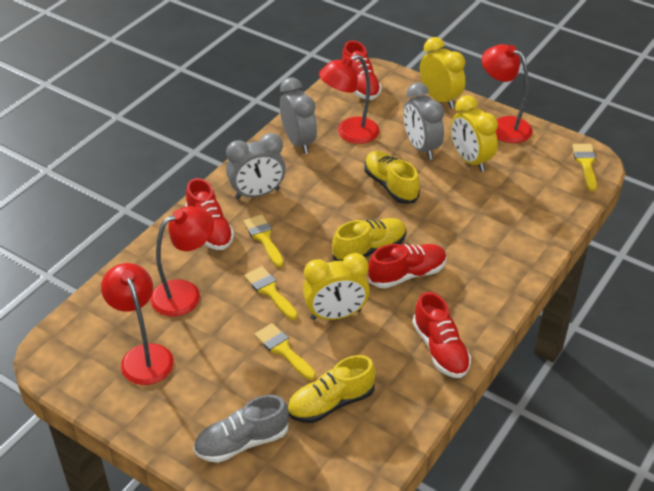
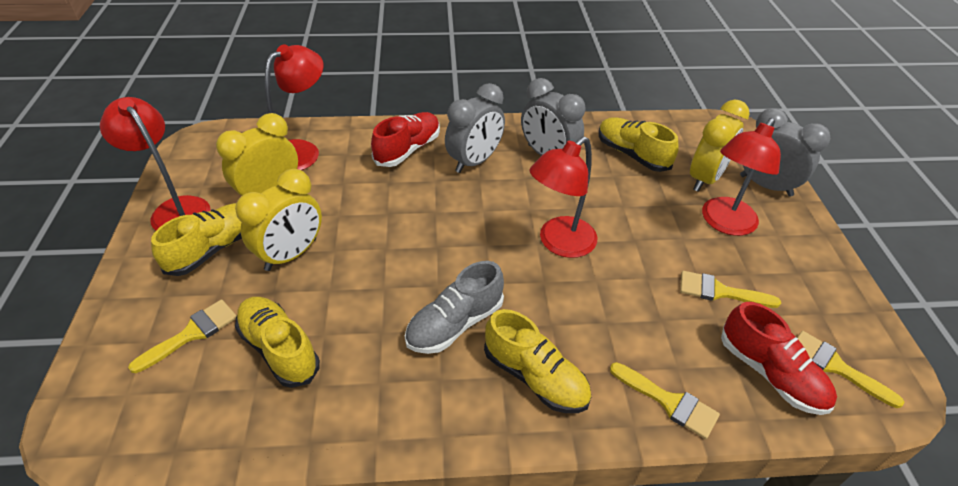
red shoe: 4 -> 2
yellow shoe: 3 -> 4

